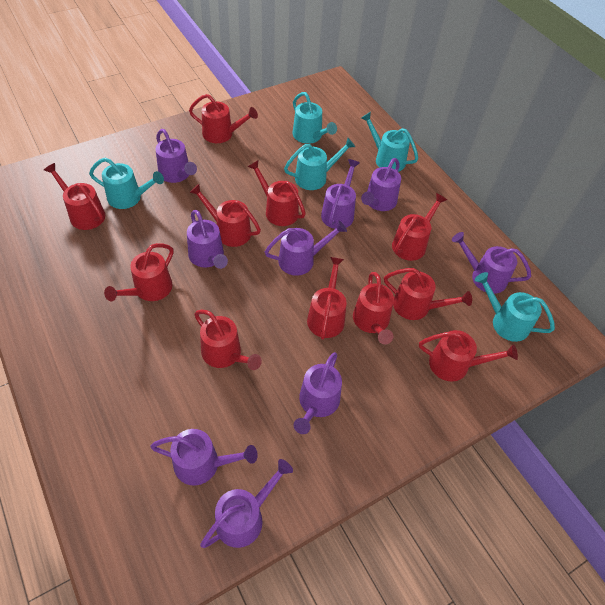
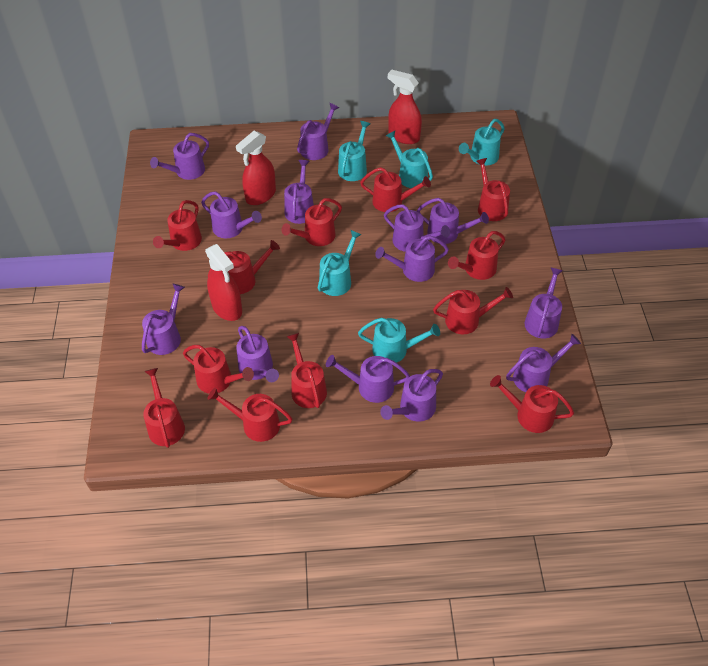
purple watering can: 9 -> 13
red spray bottle: 0 -> 3
red watering can: 11 -> 12

